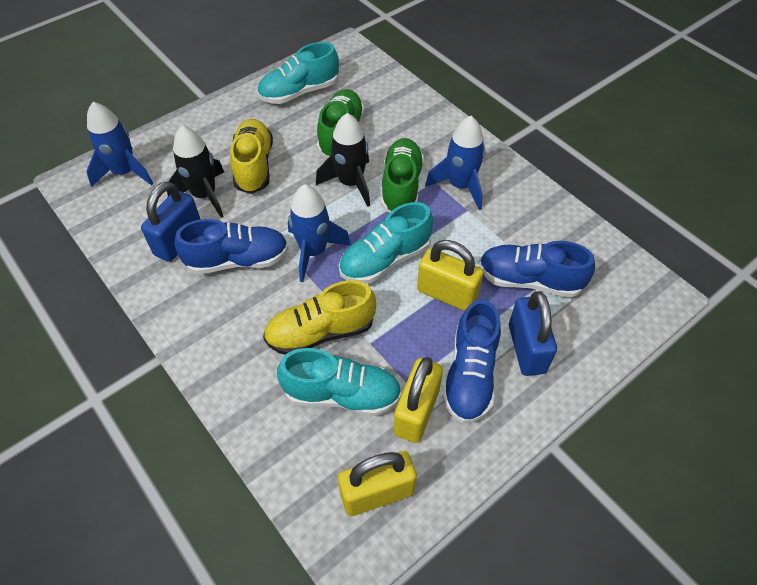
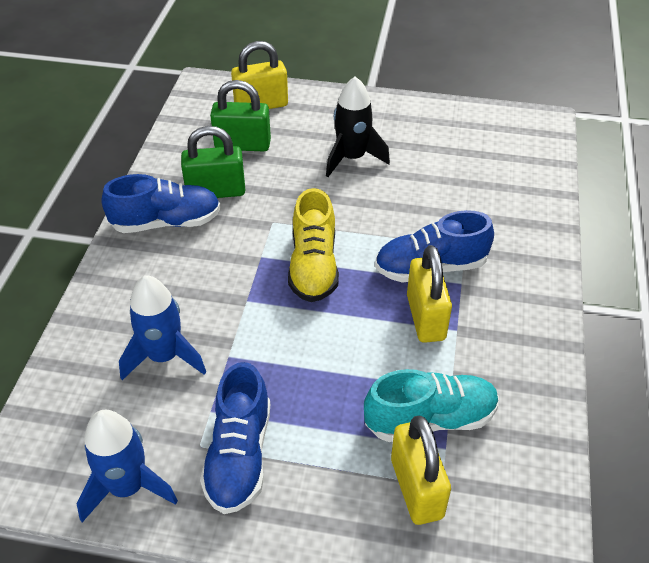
black rocket: 2 -> 1
blue padlock: 2 -> 0
blue rocket: 3 -> 2
green padlock: 0 -> 2
green shoe: 2 -> 0
turquoise shoe: 3 -> 1
yellow shoe: 2 -> 1

